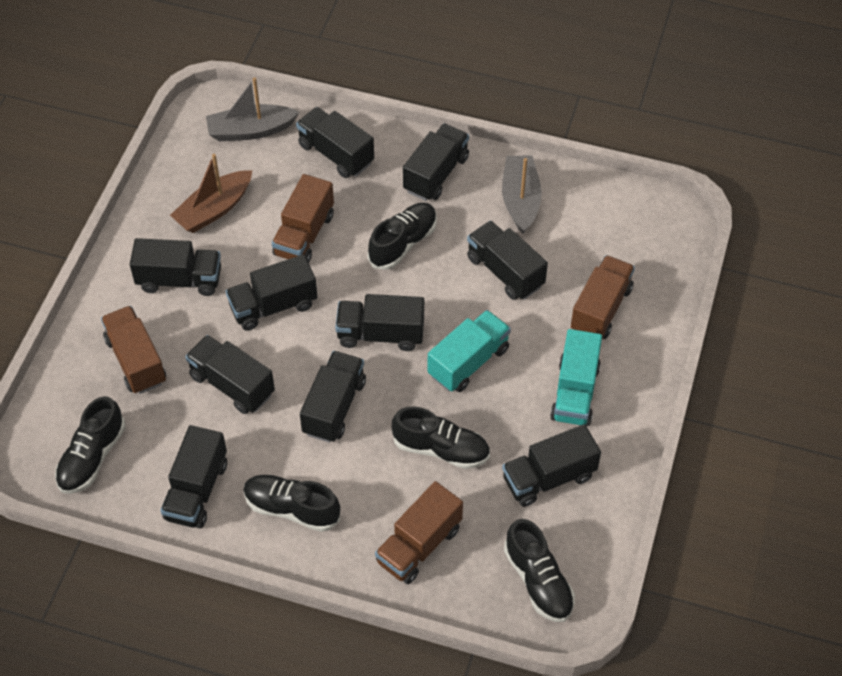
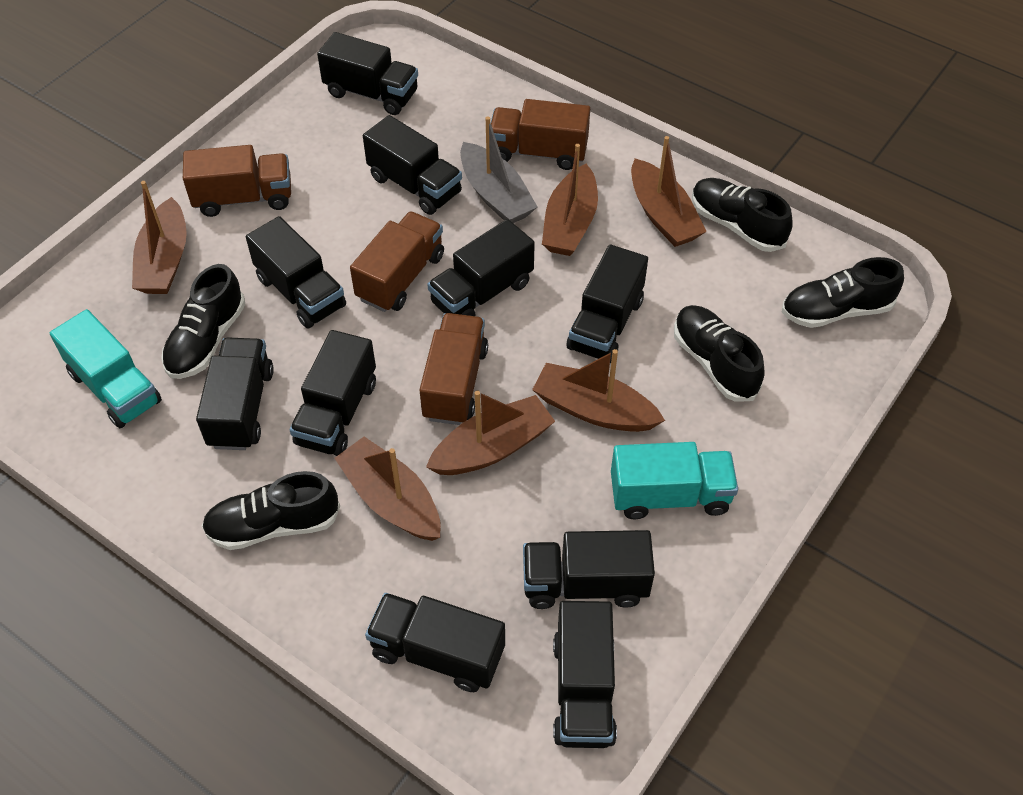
brown boat: 1 -> 6
grey boat: 2 -> 1

